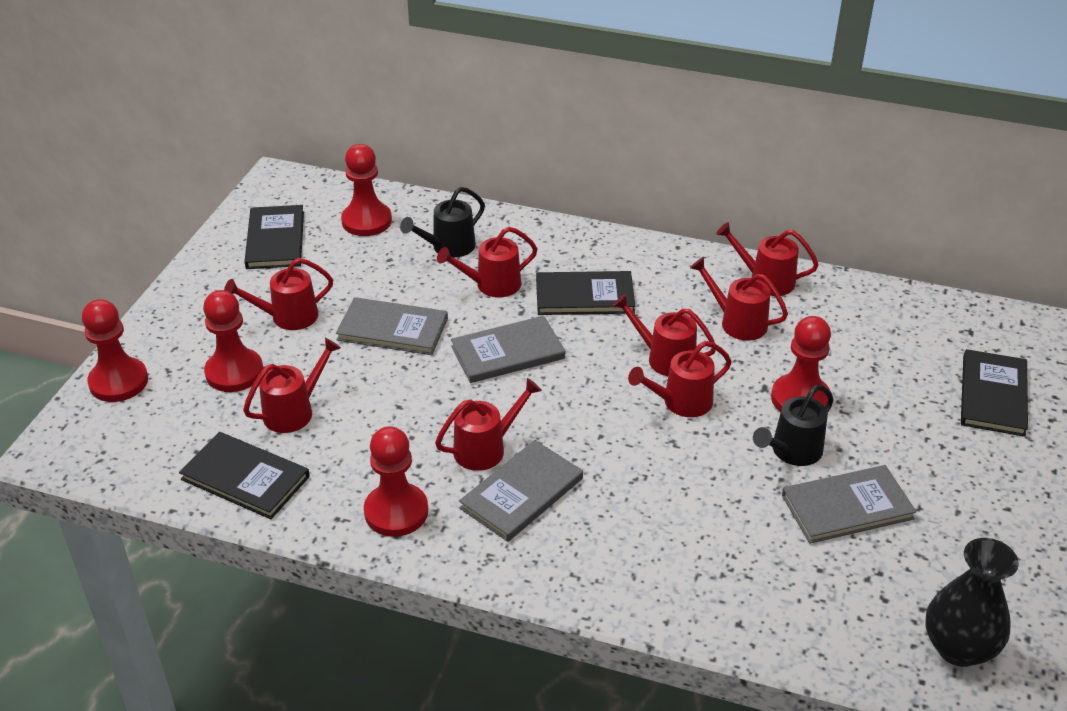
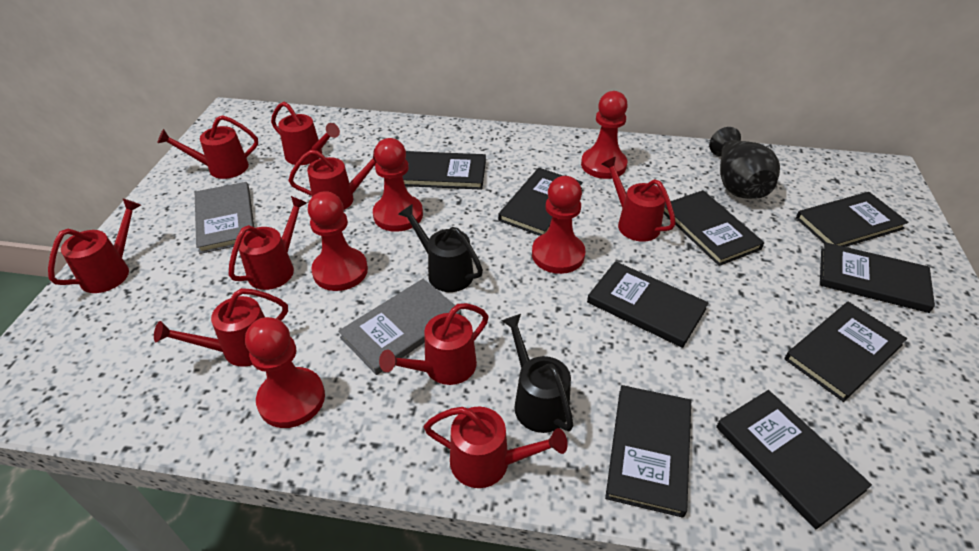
black book: 4 -> 9
grey book: 4 -> 2
red watering can: 8 -> 9

